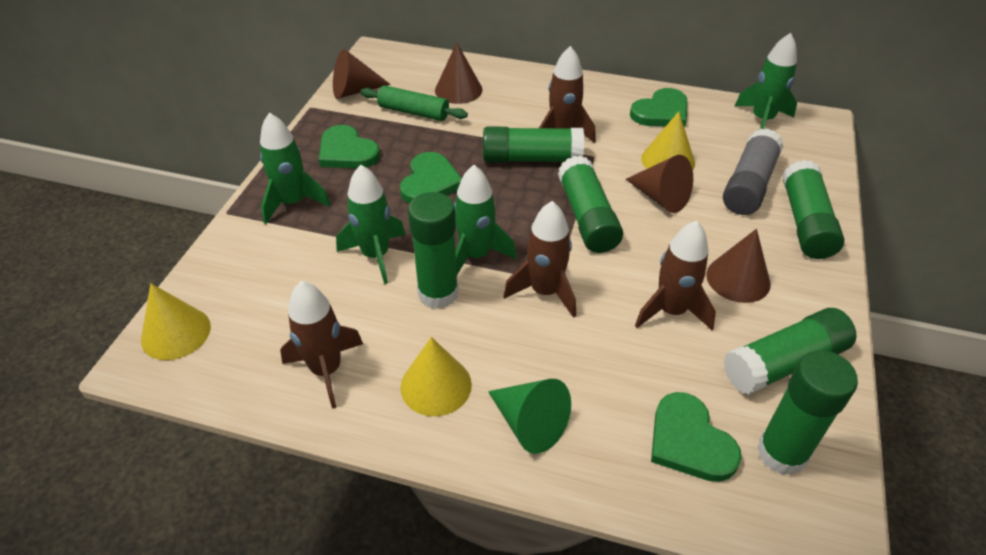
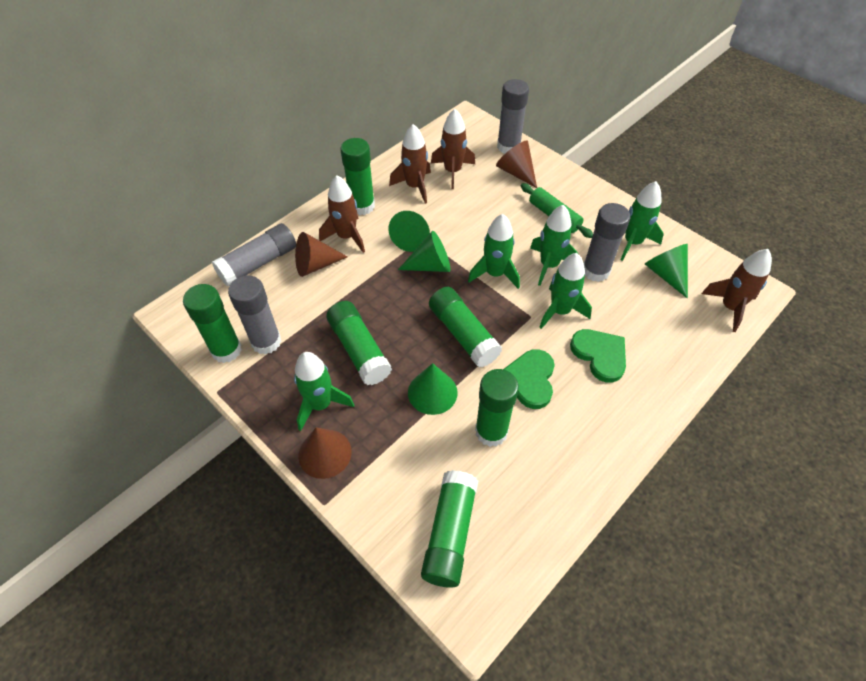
brown cone: 4 -> 3
green cone: 1 -> 4
green heart: 4 -> 2
green rocket: 4 -> 5
grey glue stick: 1 -> 4
yellow cone: 3 -> 0

